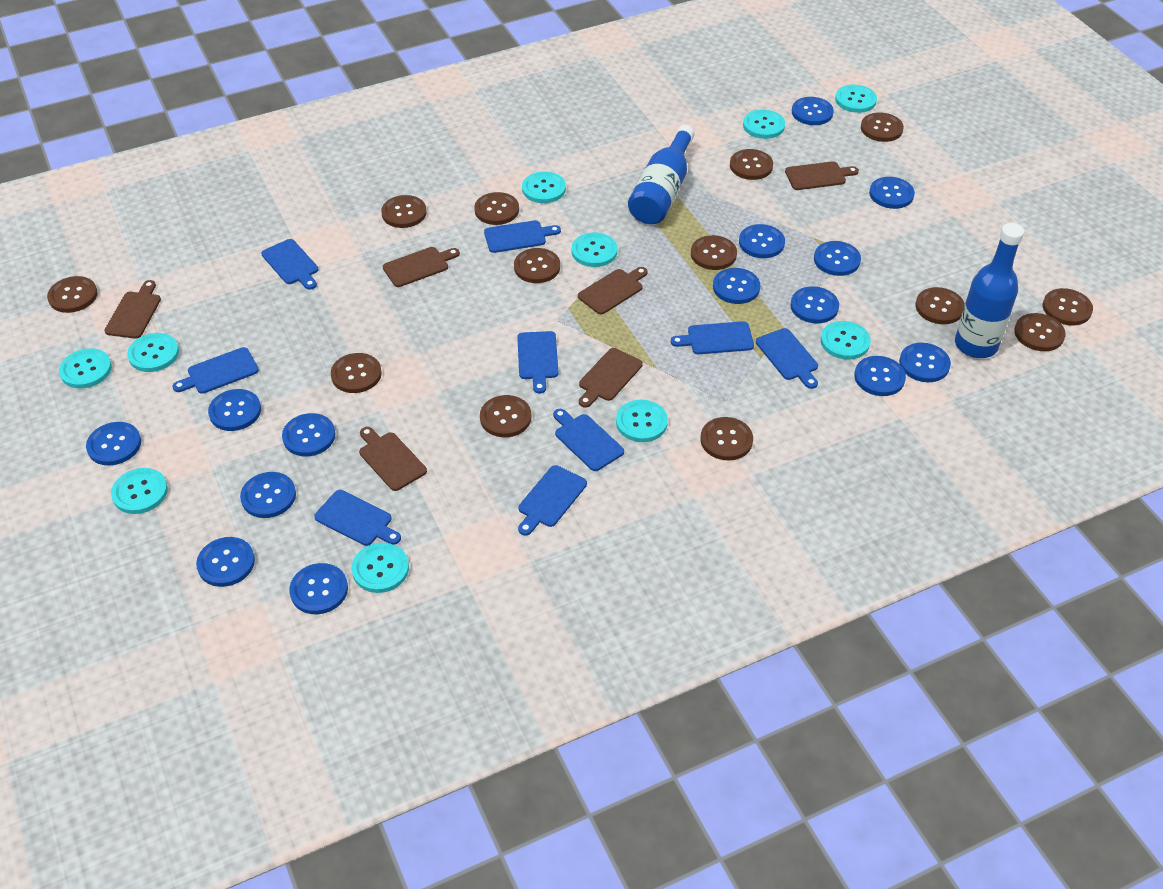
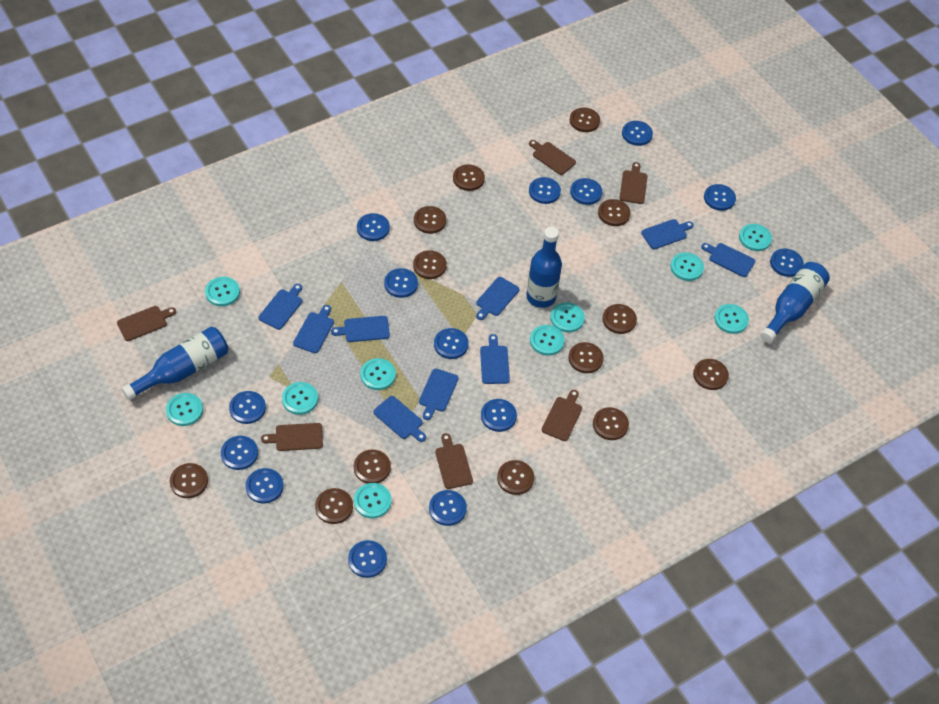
blue bottle: 2 -> 3

